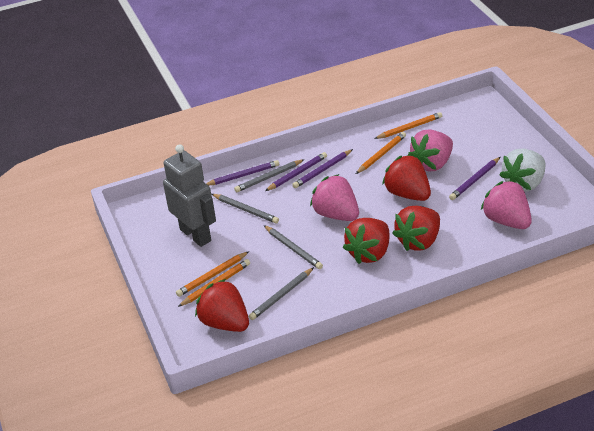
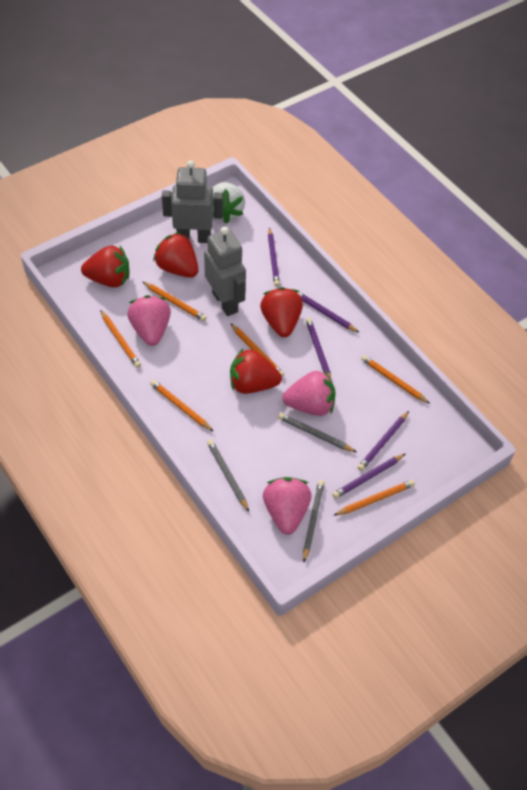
grey pencil: 4 -> 3
grey robot: 1 -> 2
orange pencil: 4 -> 6
purple pencil: 4 -> 5

